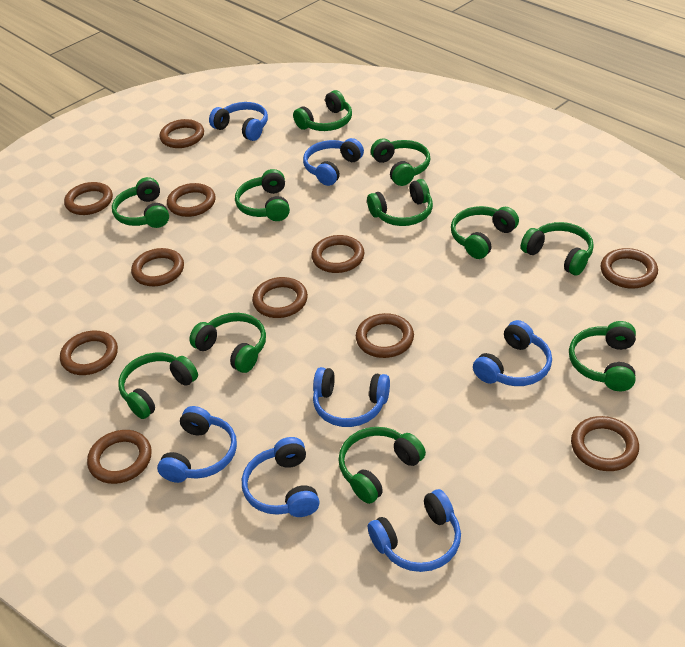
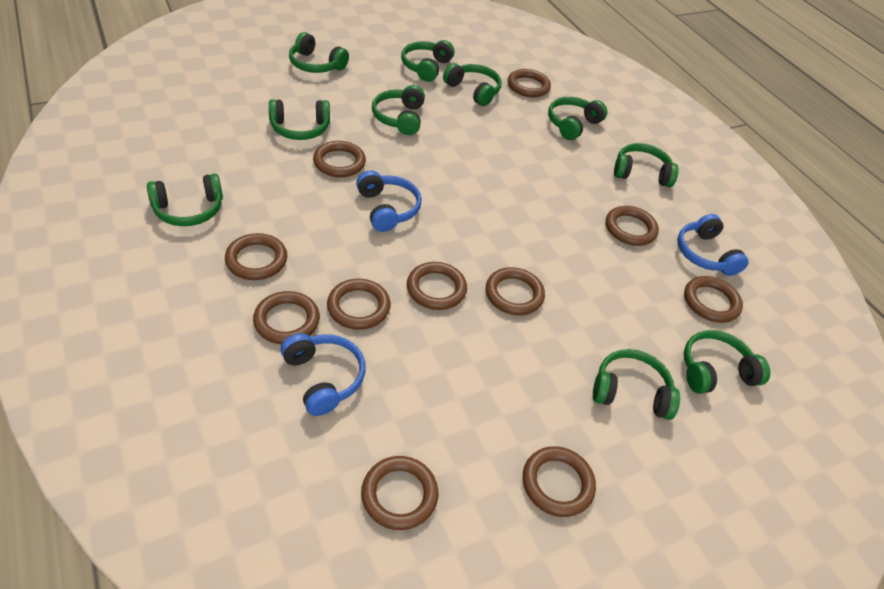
blue headphones: 7 -> 3
green headphones: 11 -> 10

